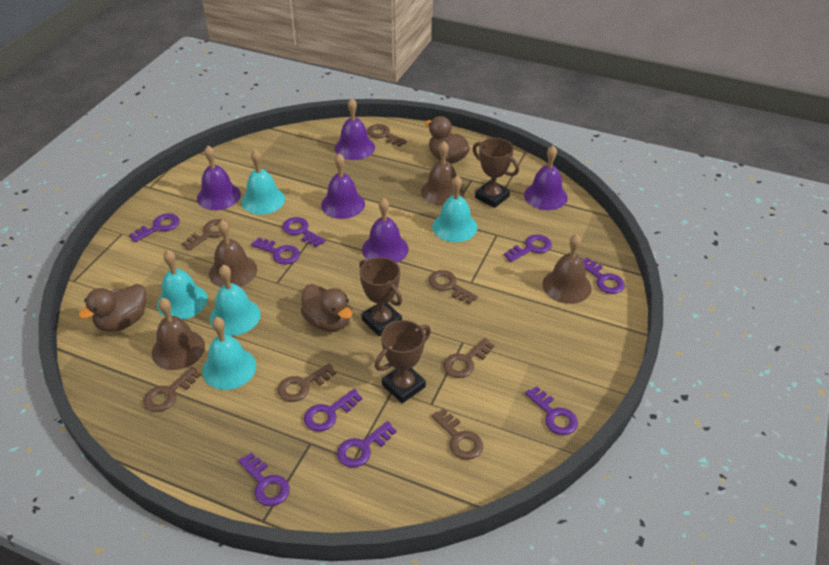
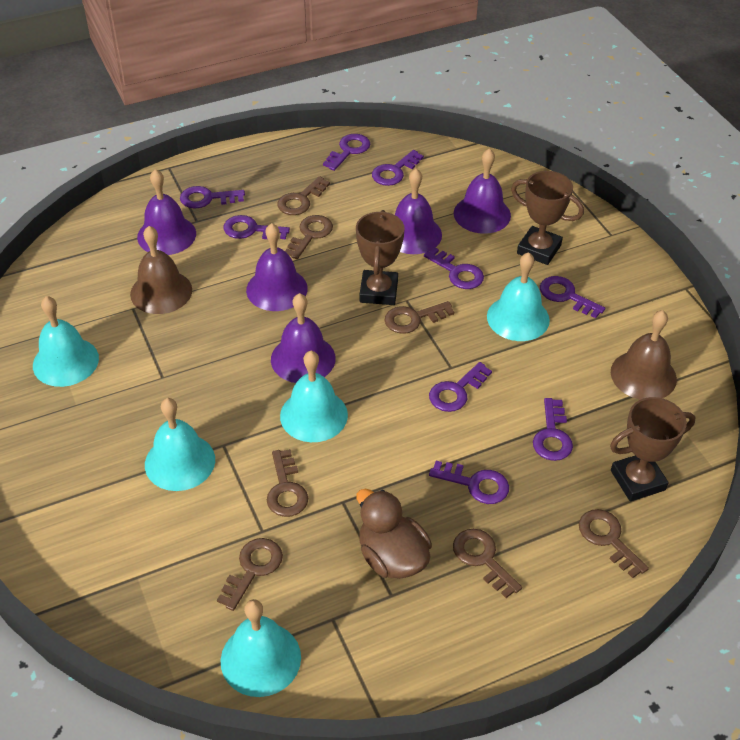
brown bell: 4 -> 2
brown duck: 3 -> 1

